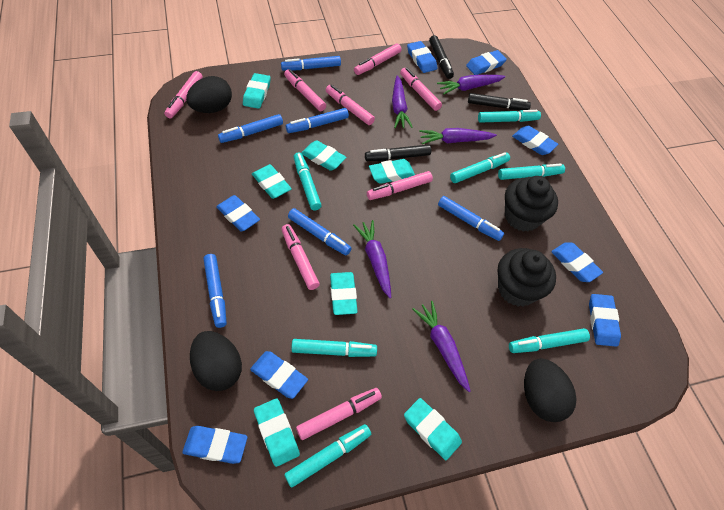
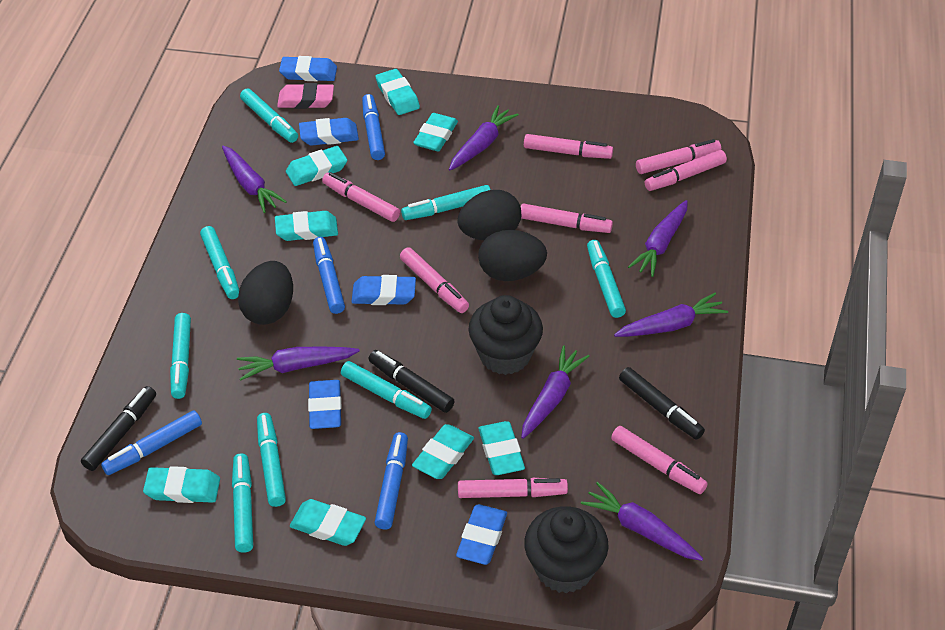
blue eraser: 8 -> 5
blue marker: 6 -> 4
pink eraser: 0 -> 1
purple carrot: 5 -> 7
turquoise eraser: 7 -> 8
turquoise marker: 7 -> 8

